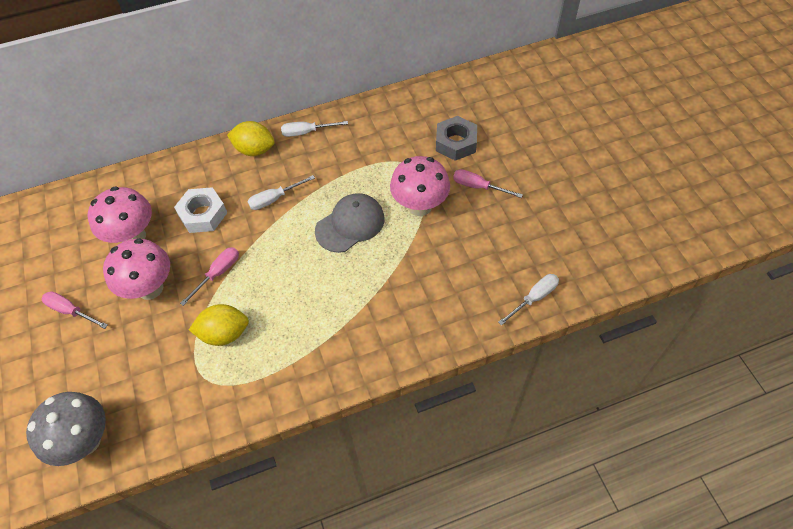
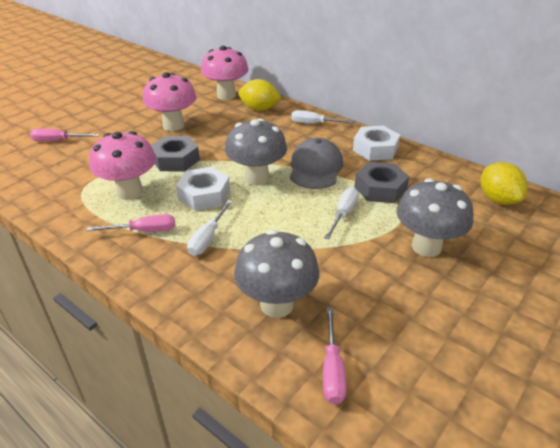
grey mushroom: 1 -> 3
grey nut: 1 -> 2
white nut: 1 -> 2

